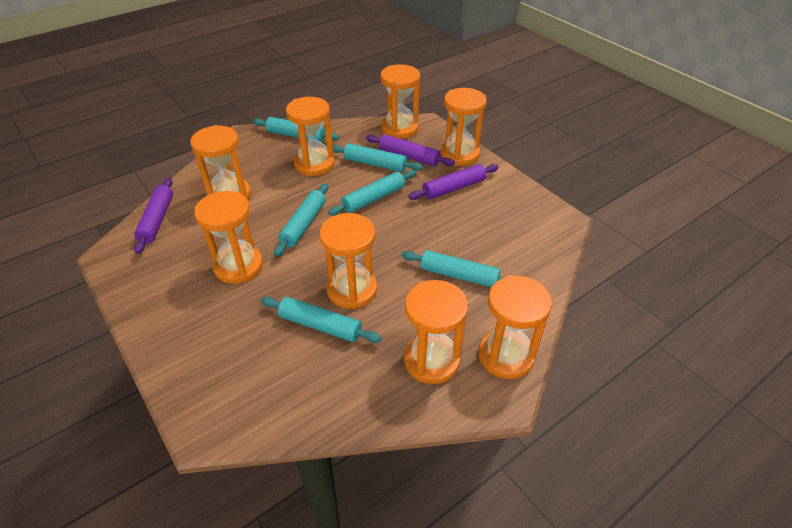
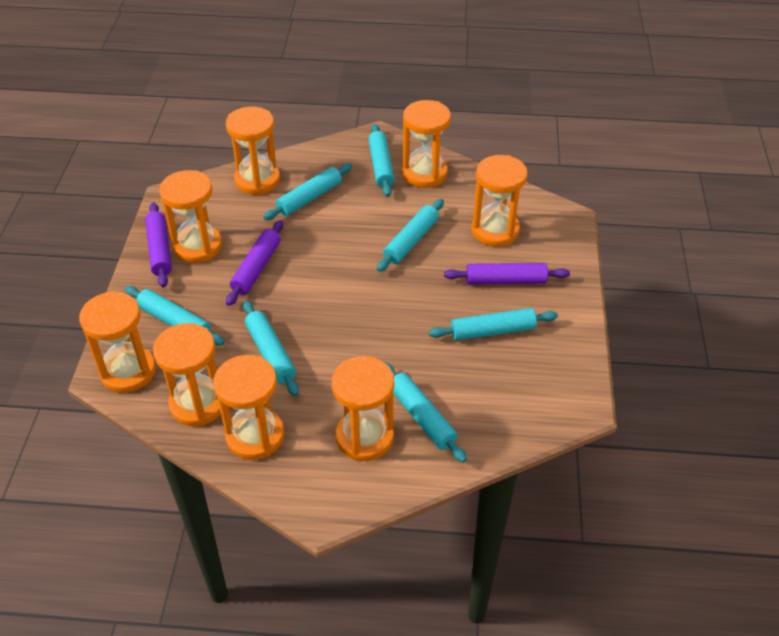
turquoise rolling pin: 6 -> 7

